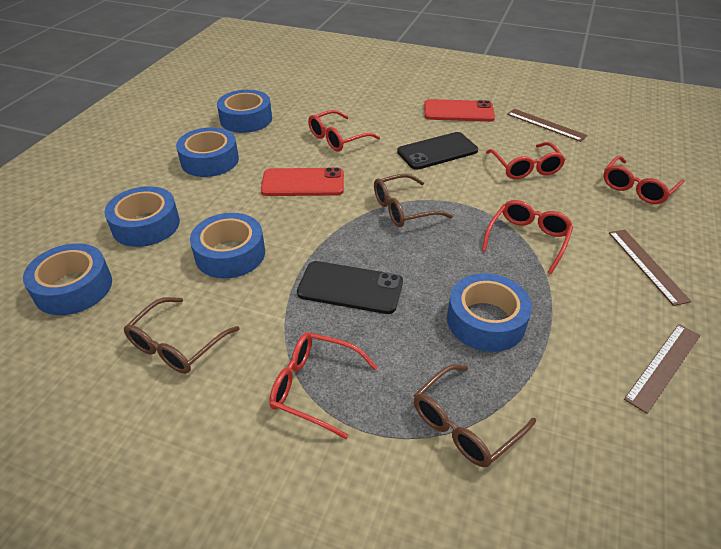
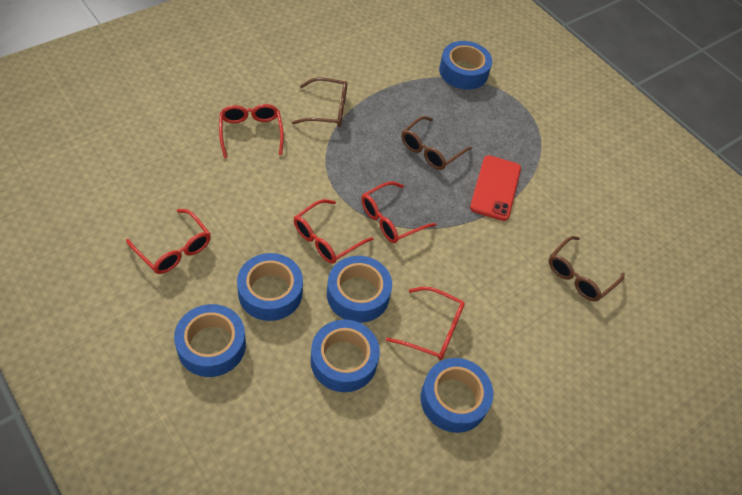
black phone: 2 -> 0
brown ruler: 3 -> 0
red phone: 2 -> 1

